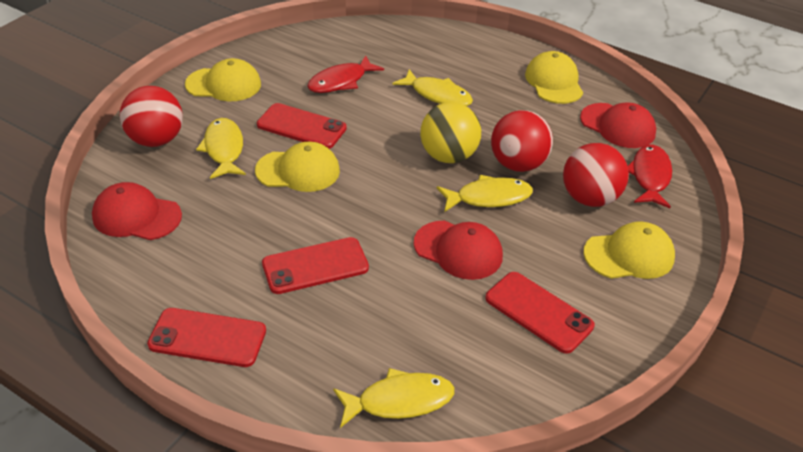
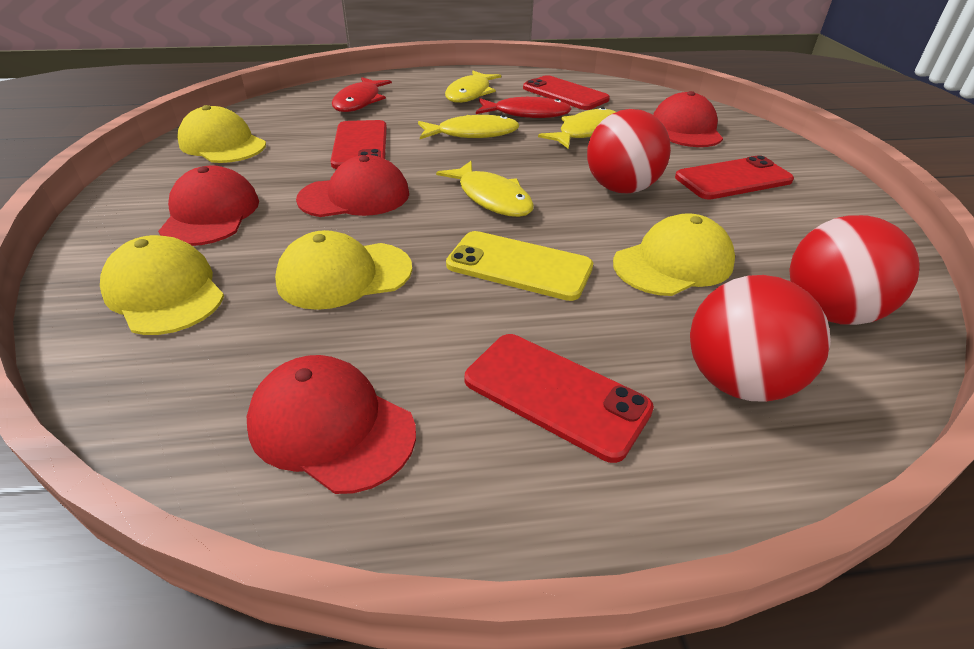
red cap: 3 -> 4
yellow ball: 1 -> 0
yellow phone: 0 -> 1

